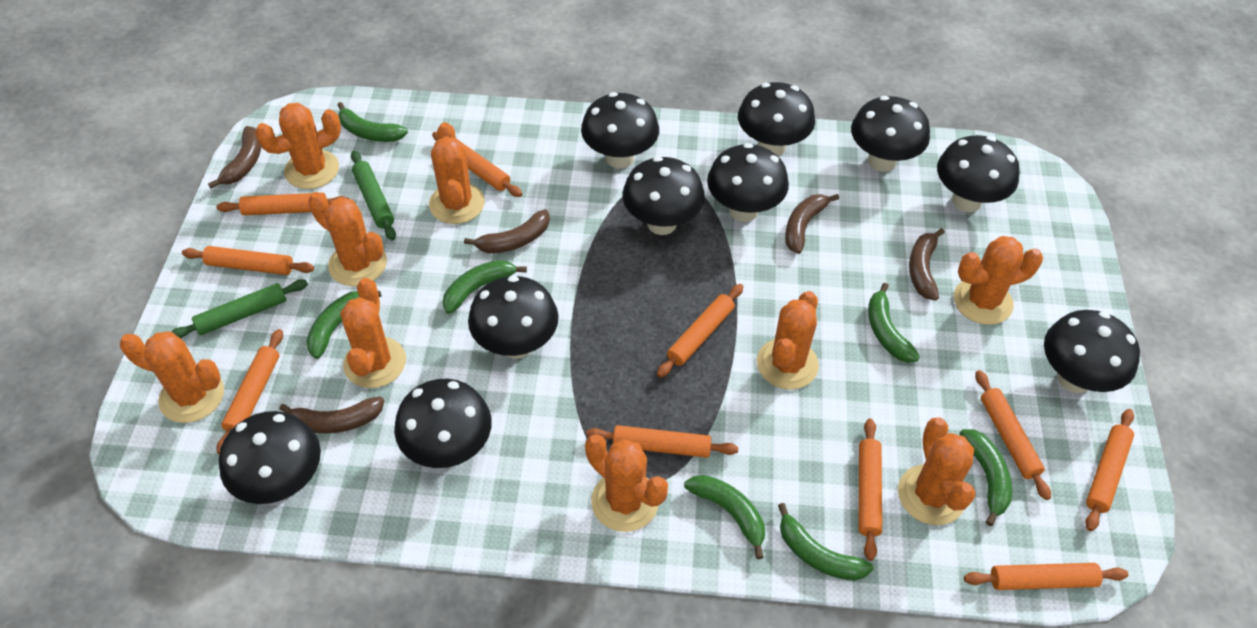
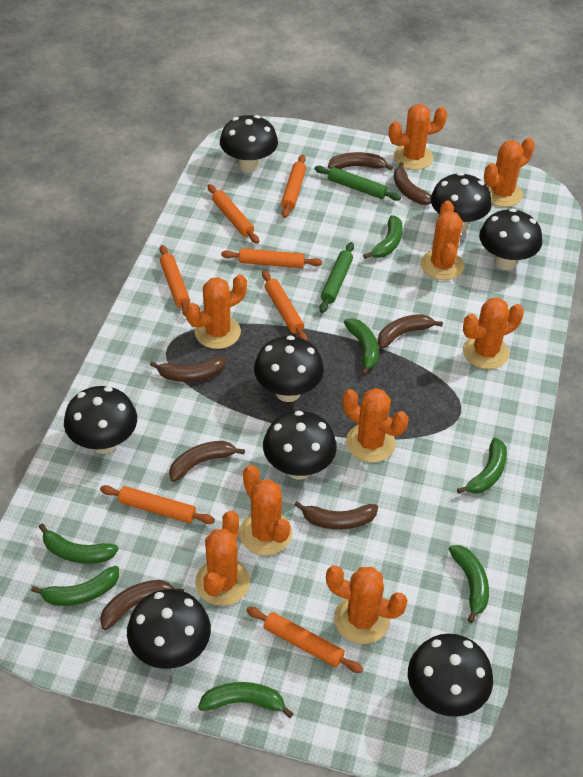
black mushroom: 10 -> 8
brown banana: 5 -> 7
orange rolling pin: 10 -> 7

